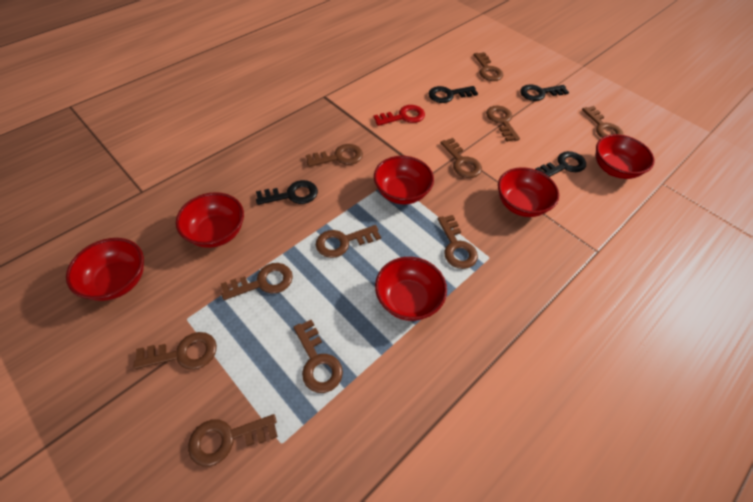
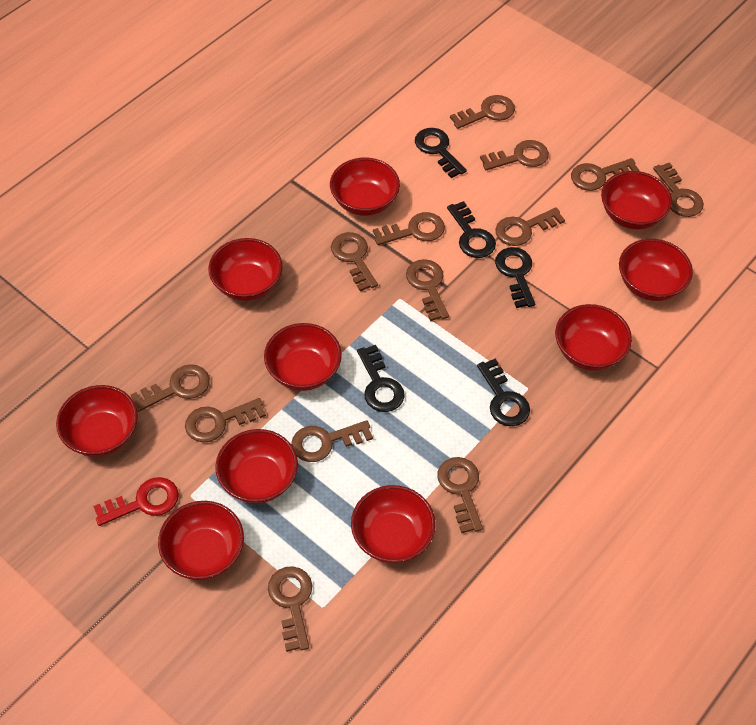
black key: 4 -> 5
brown key: 11 -> 13
red bowl: 6 -> 10

